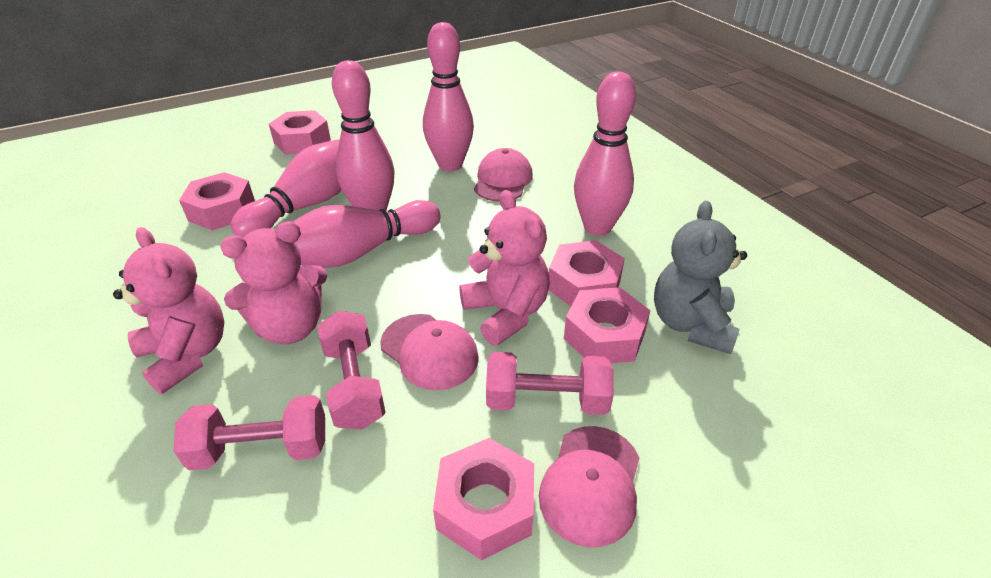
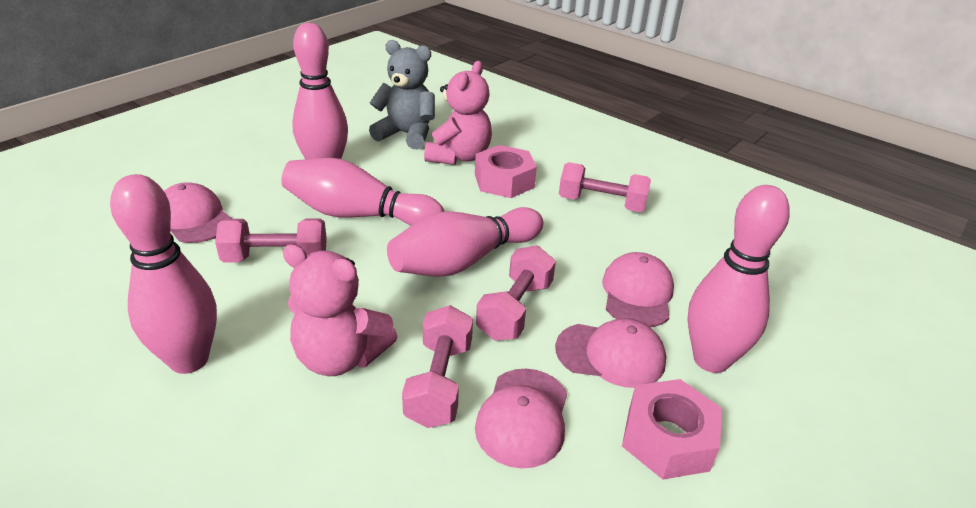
pink cap: 3 -> 4
pink dumbbell: 3 -> 4
pink nut: 5 -> 2
pink teddy bear: 3 -> 2

